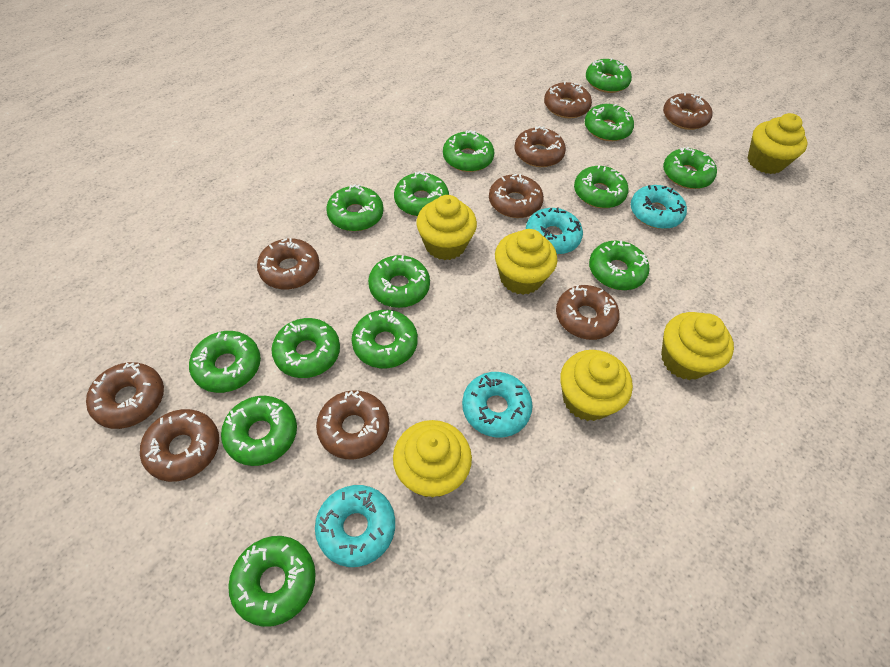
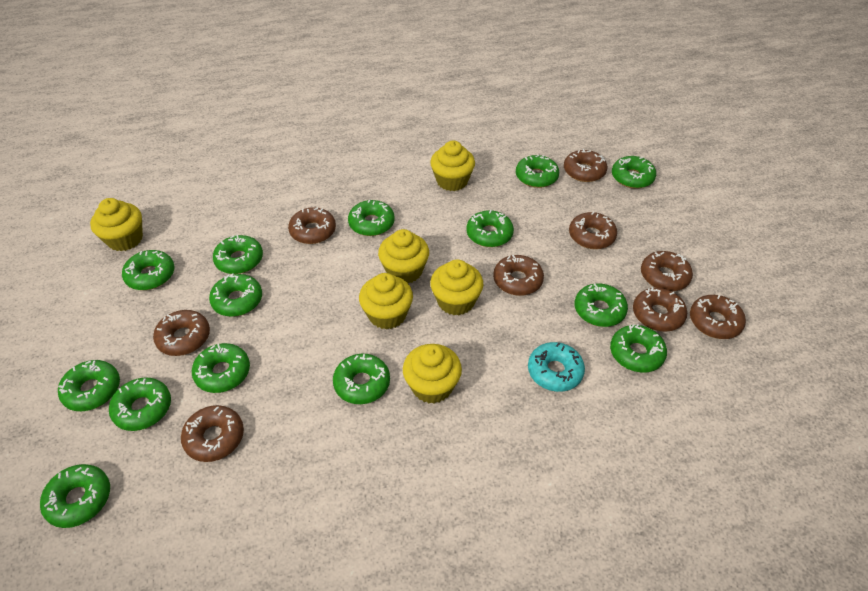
turquoise donut: 4 -> 1

